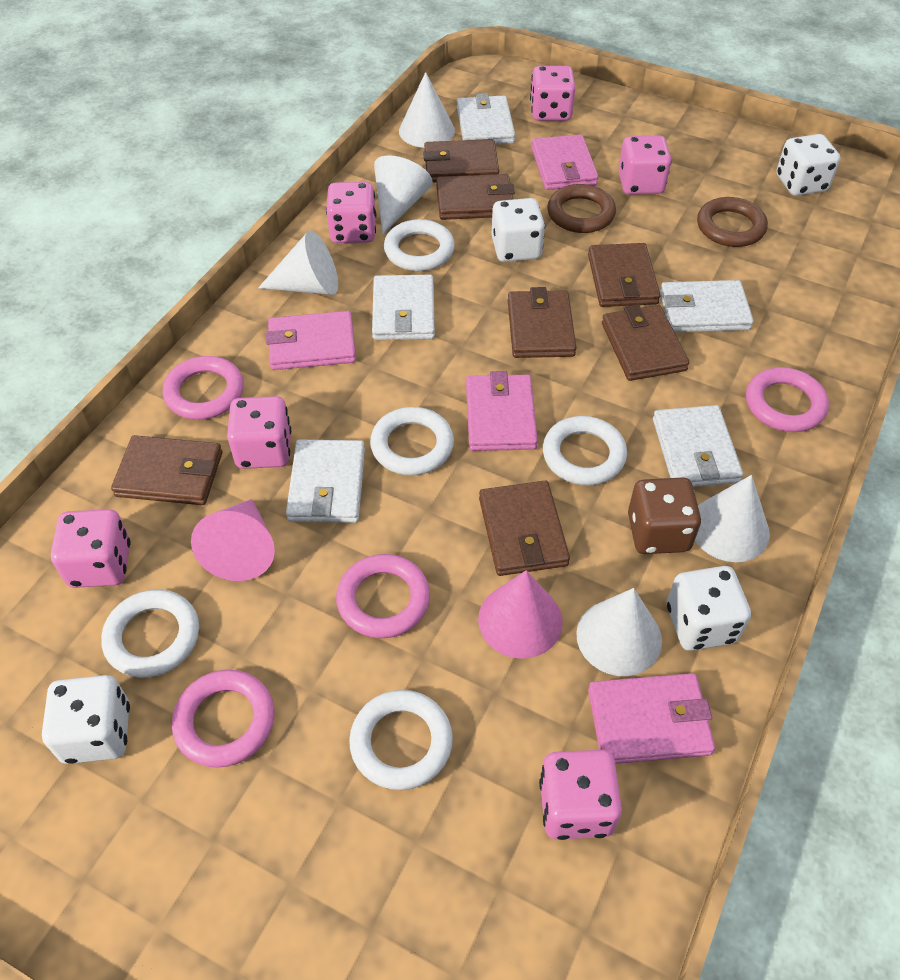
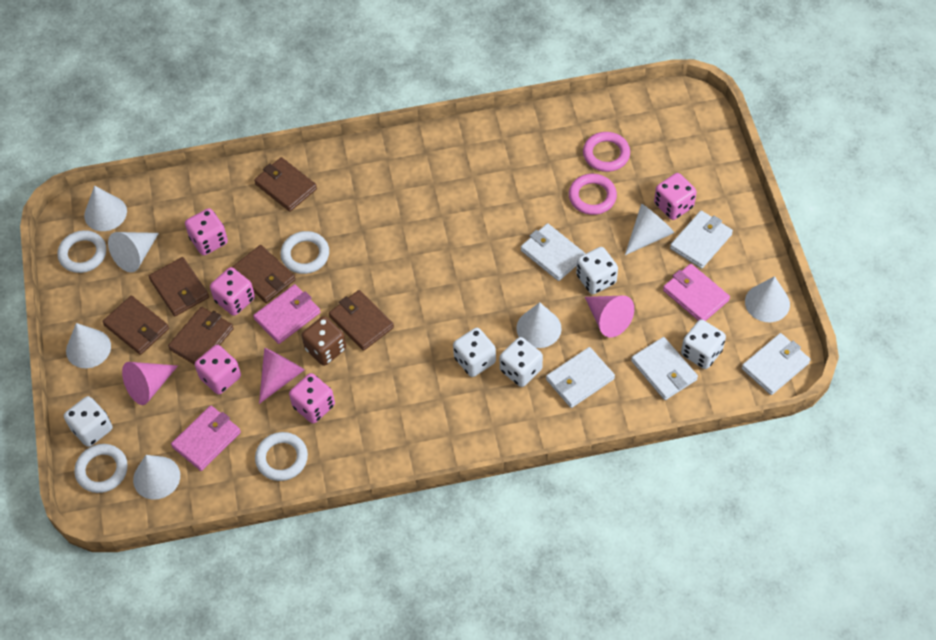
brown ring: 2 -> 0
brown wallet: 7 -> 6
pink cone: 2 -> 3
pink dice: 6 -> 5
pink ring: 4 -> 2
pink wallet: 4 -> 3
white cone: 5 -> 7
white dice: 4 -> 5
white ring: 5 -> 4

